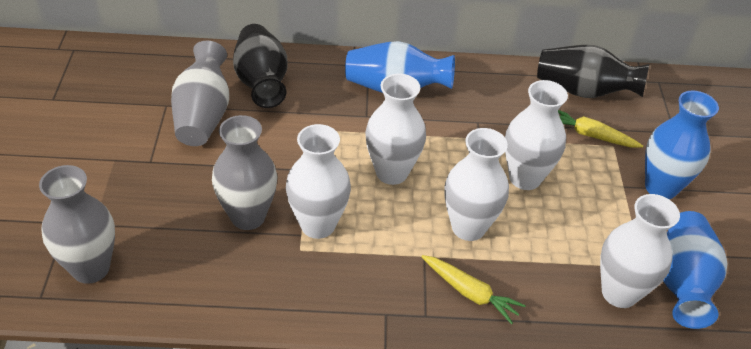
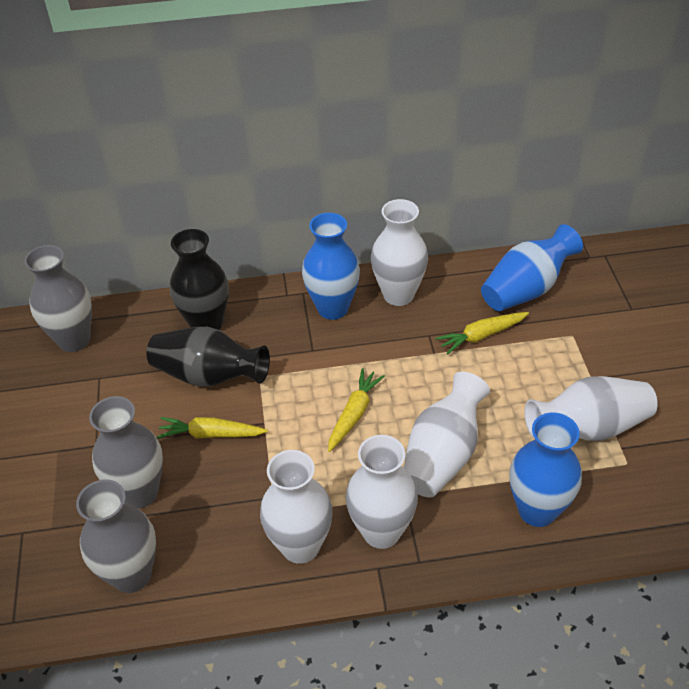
yellow carrot: 2 -> 3

